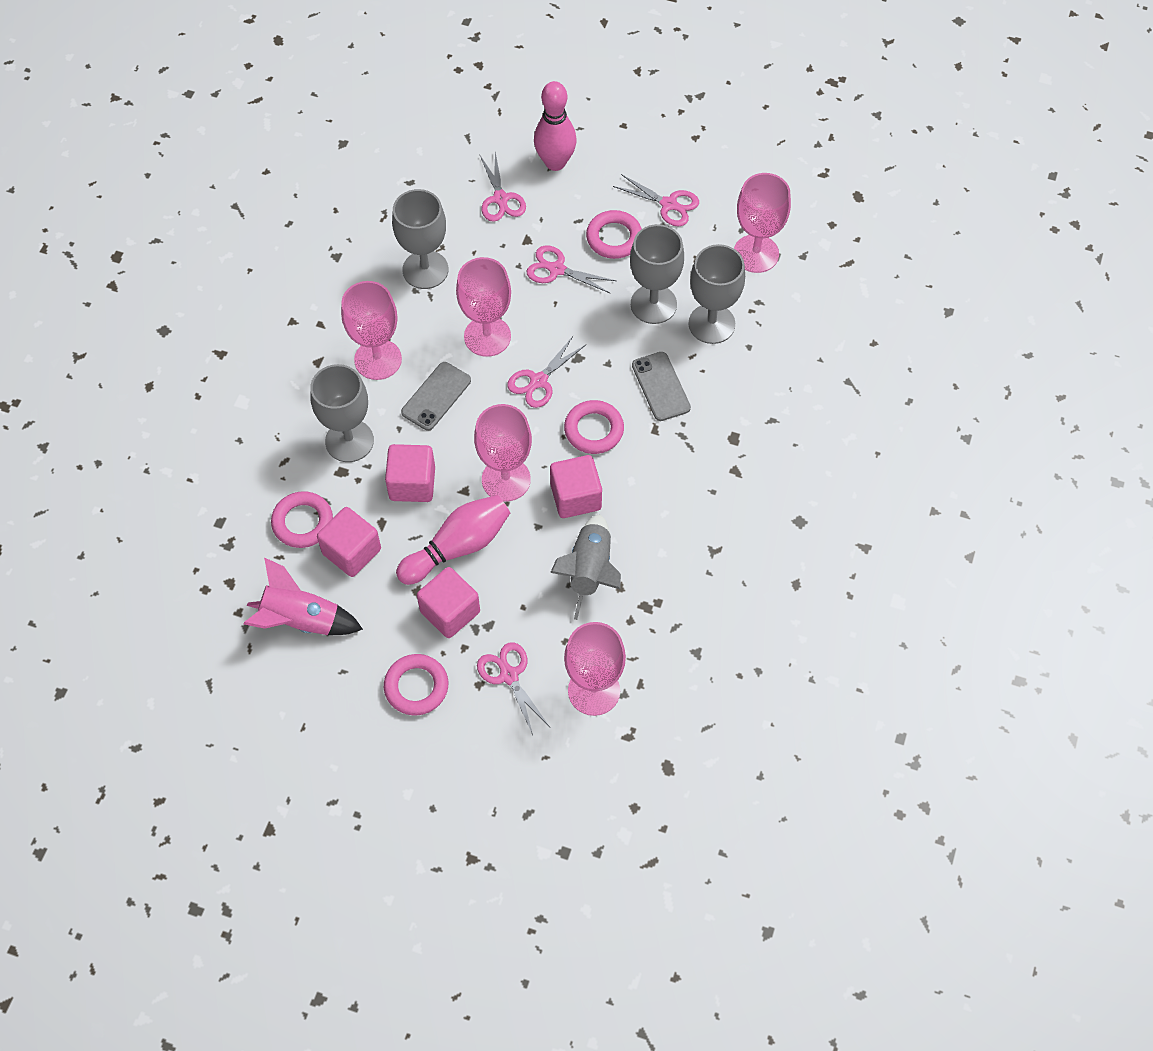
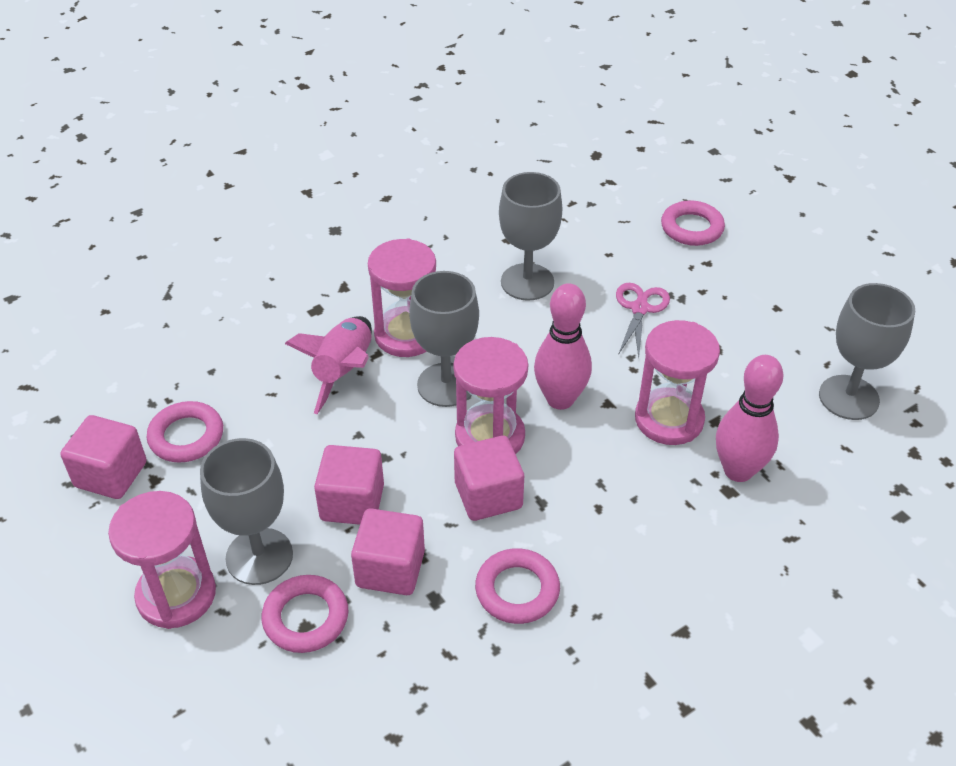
grey phone: 2 -> 0
grey rocket: 1 -> 0
pink goblet: 5 -> 0
pink hourglass: 0 -> 4
pink scissors: 5 -> 1

